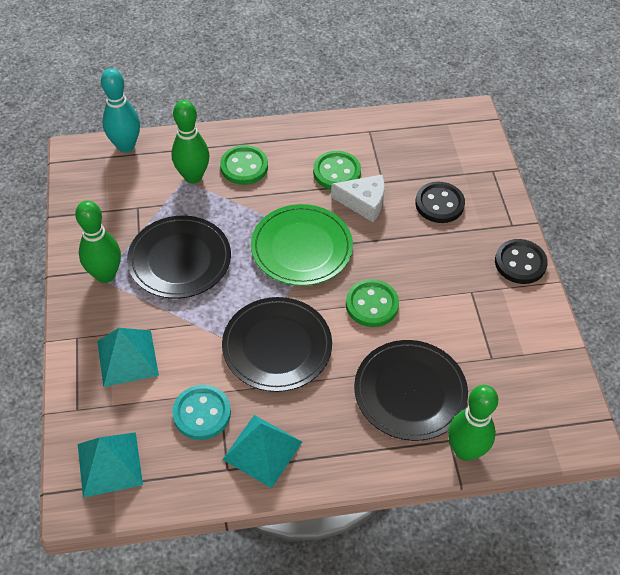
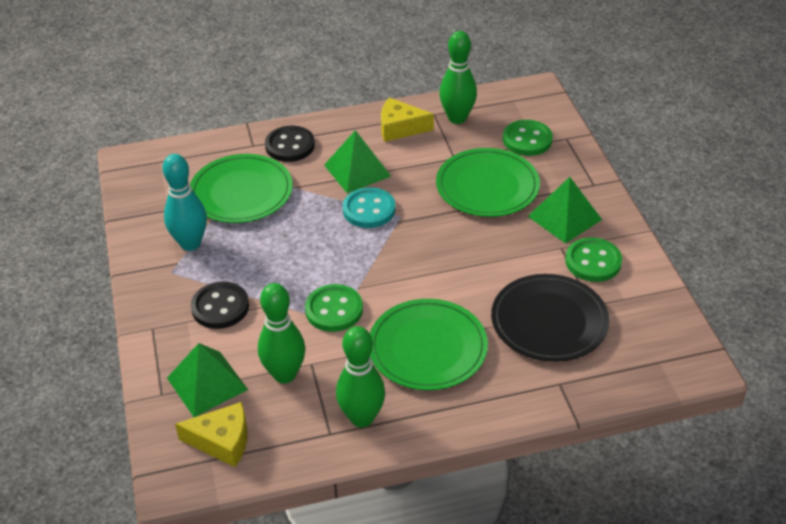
black plate: 3 -> 1
green plate: 1 -> 3
green pyramid: 0 -> 3
turquoise pyramid: 3 -> 0
white cheese: 1 -> 0
yellow cheese: 0 -> 2

